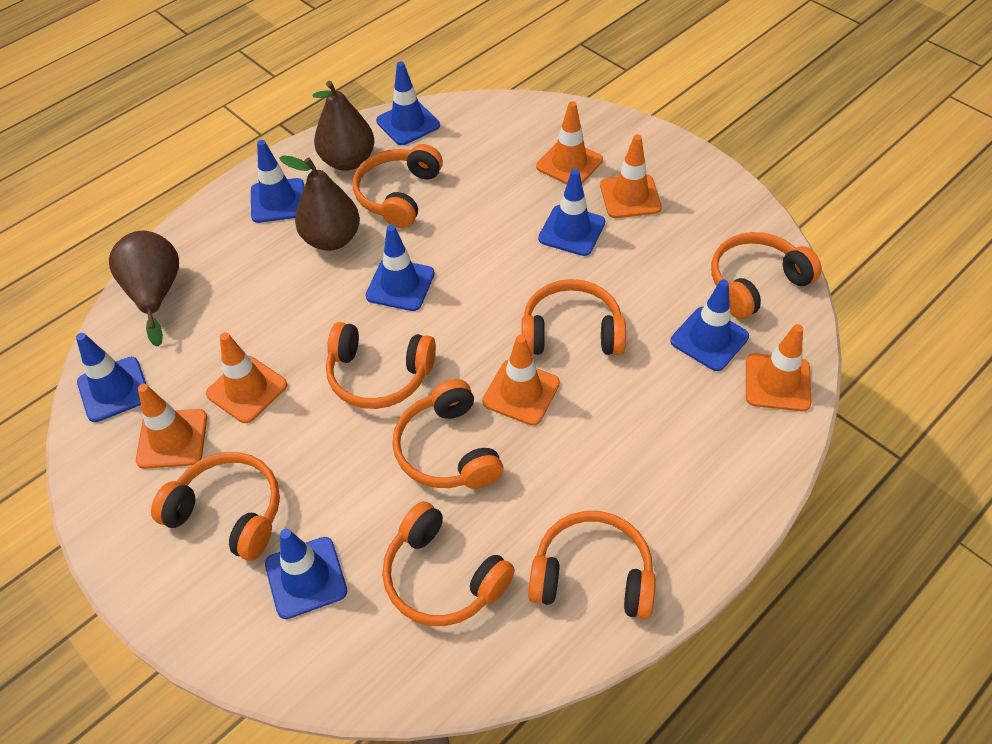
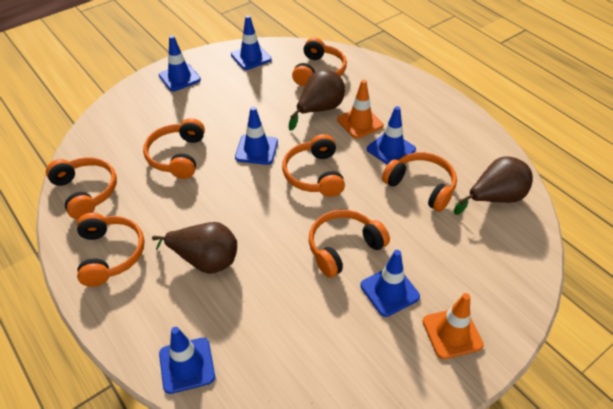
blue traffic cone: 7 -> 6
orange headphones: 8 -> 7
orange traffic cone: 6 -> 2

